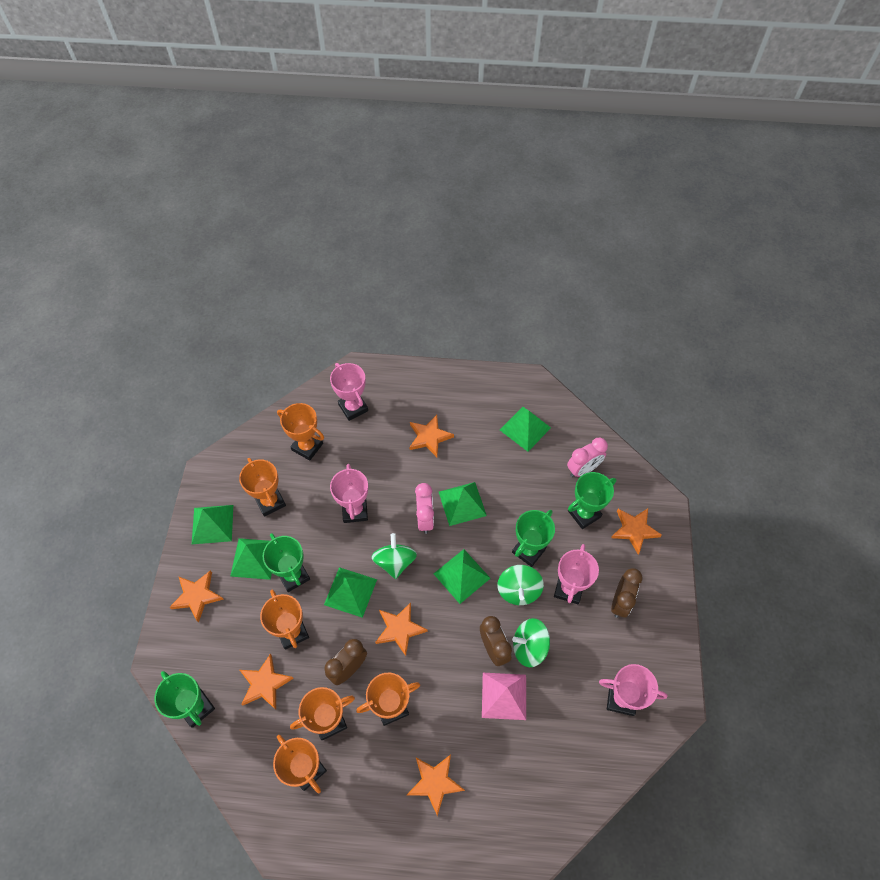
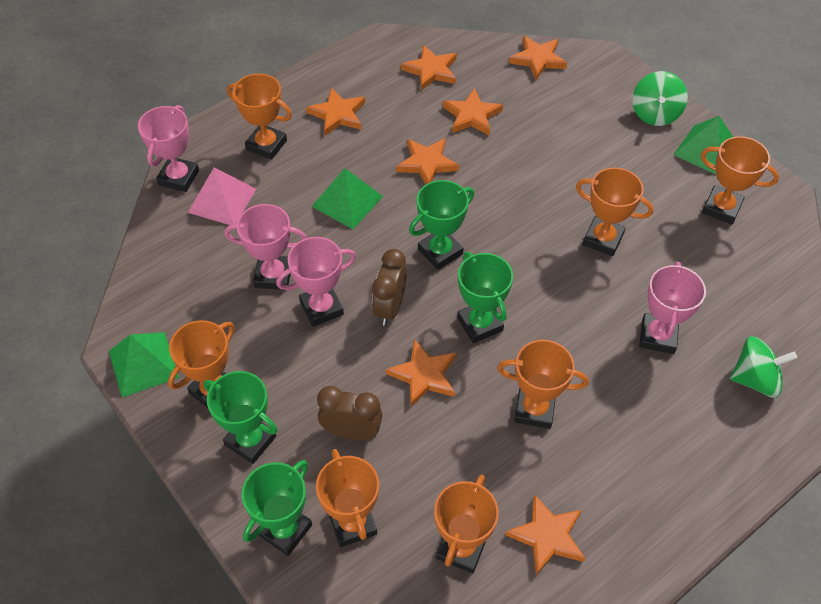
brown clock: 3 -> 2
green pyramid: 6 -> 3
green spinning top: 3 -> 2
orange star: 6 -> 7
orange trophy: 6 -> 7
pink clock: 2 -> 0

